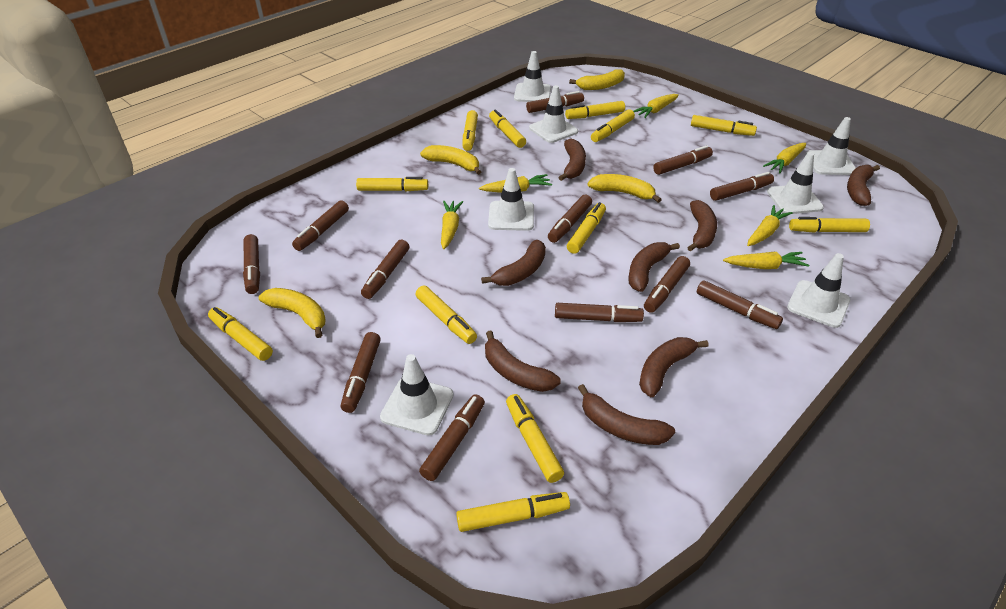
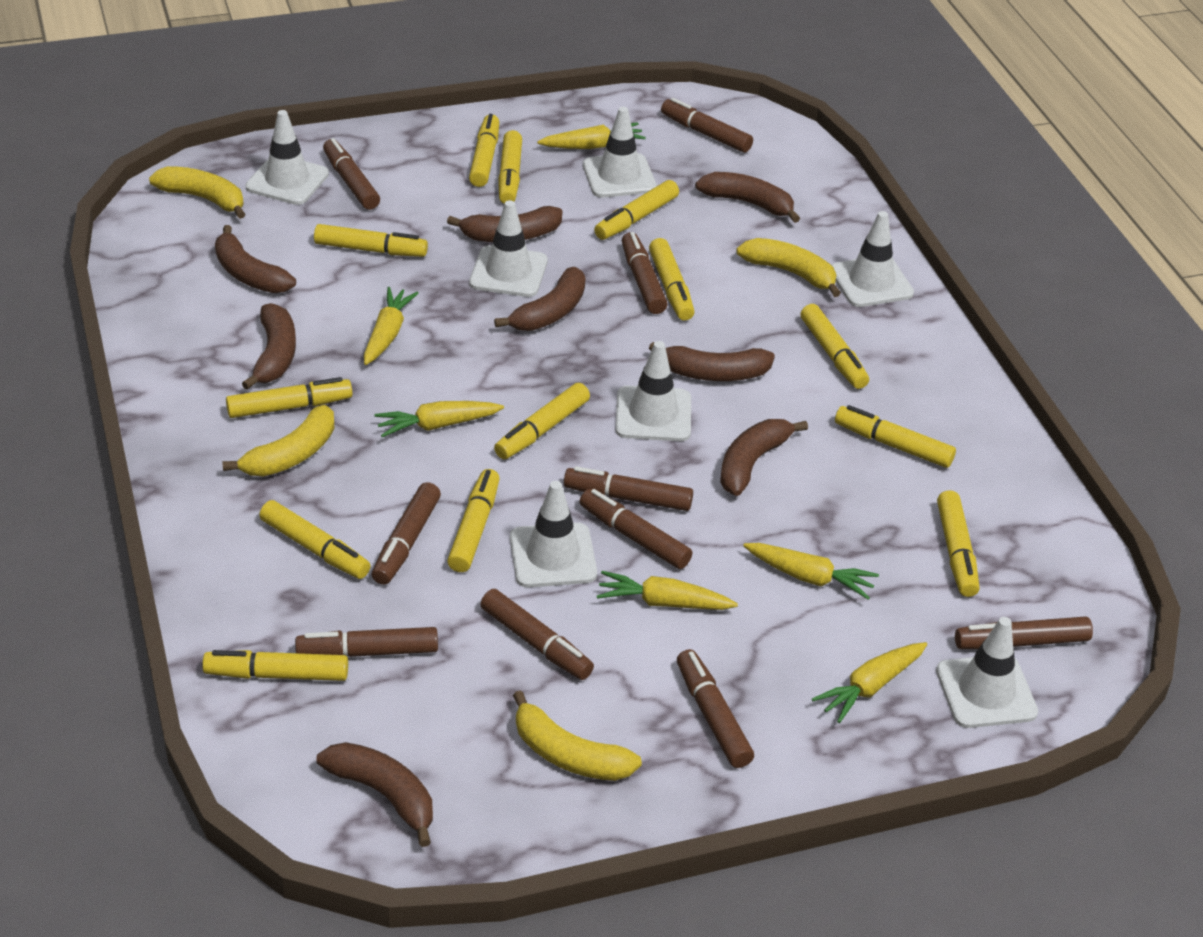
brown marker: 12 -> 10
yellow marker: 12 -> 13

